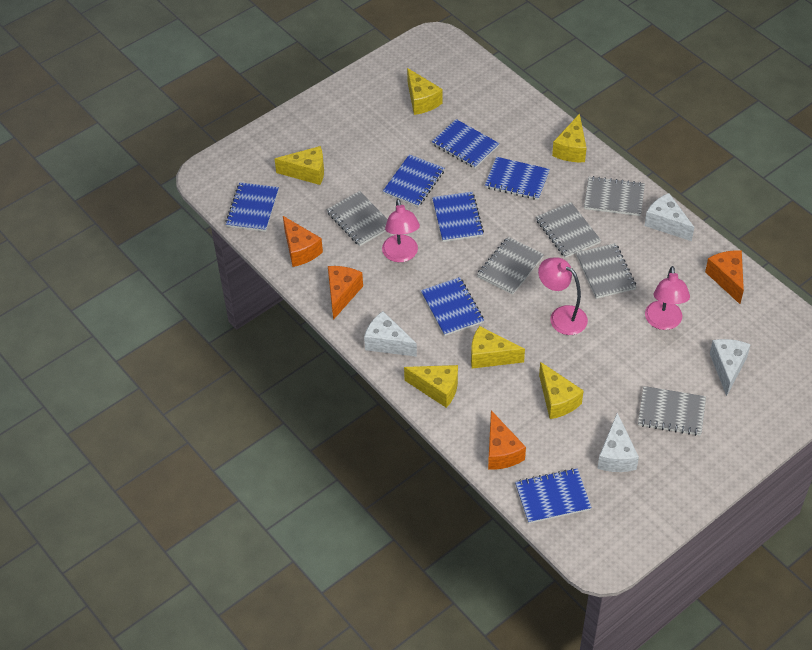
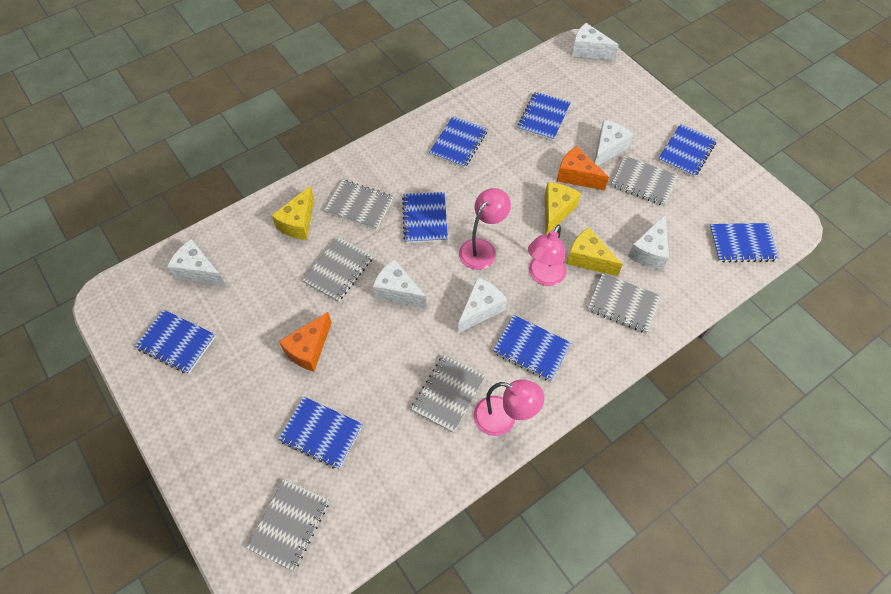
blue notebook: 7 -> 8
orange cheese: 4 -> 2
white cheese: 4 -> 6
yellow cheese: 6 -> 3

